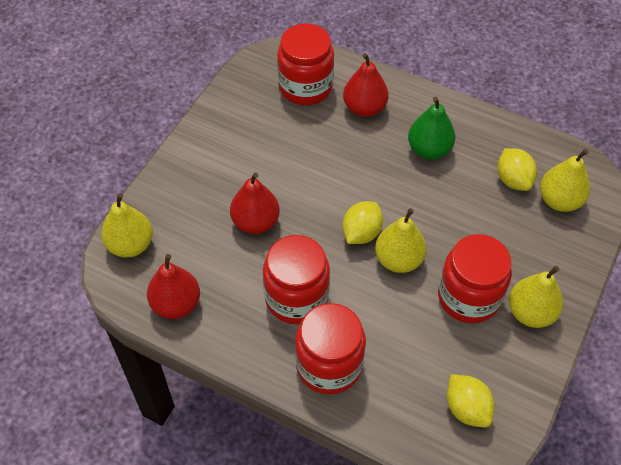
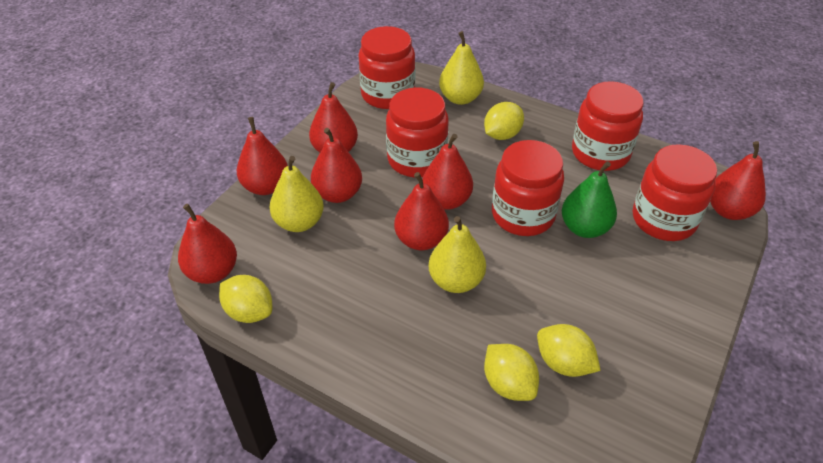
red jar: 4 -> 5
red pear: 3 -> 7
yellow lemon: 3 -> 4
yellow pear: 4 -> 3

